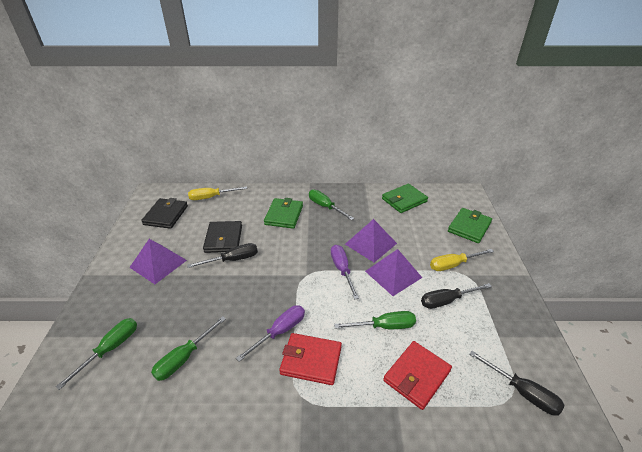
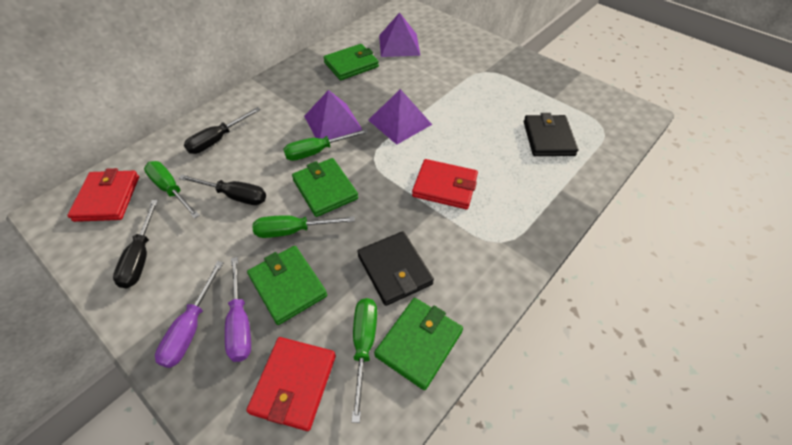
green wallet: 3 -> 4
red wallet: 2 -> 3
yellow screwdriver: 2 -> 0

